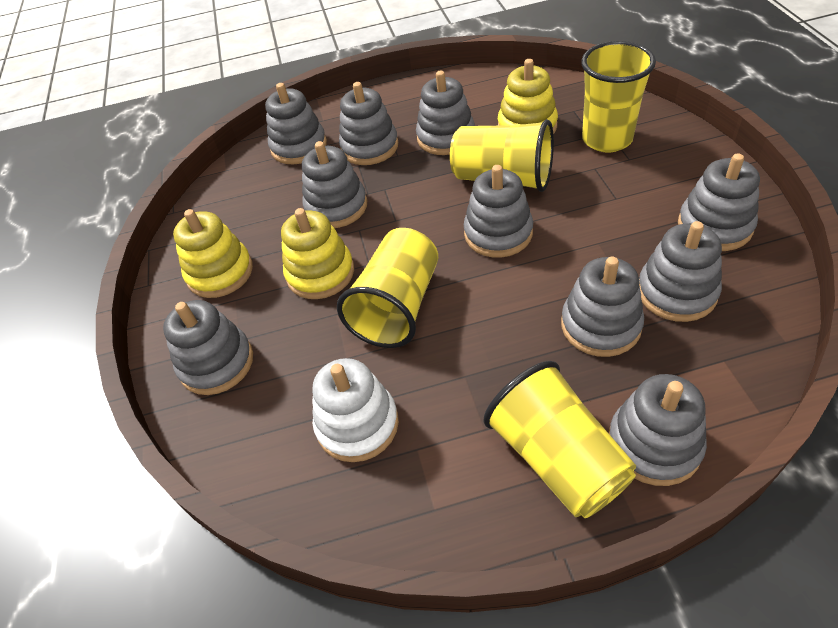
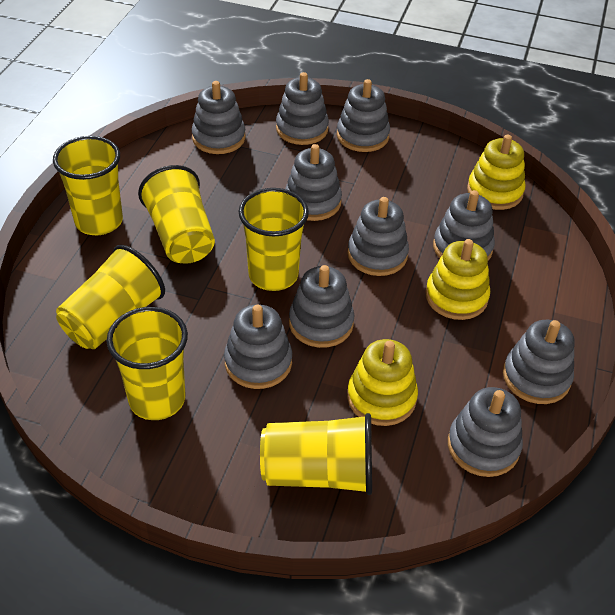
white stacking toy: 1 -> 0
yellow cup: 4 -> 6

